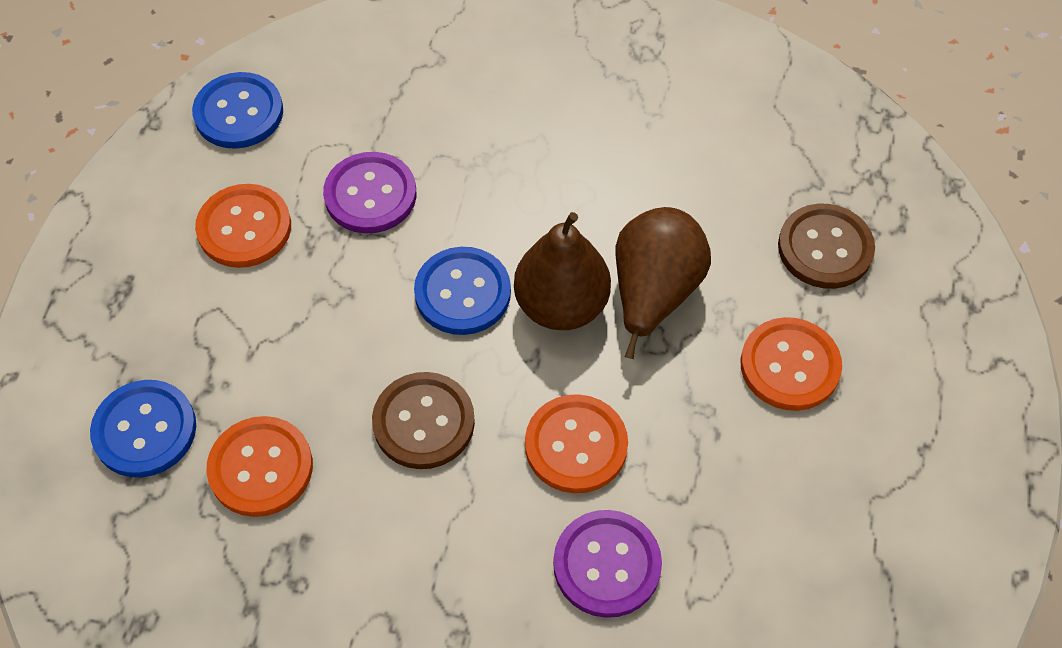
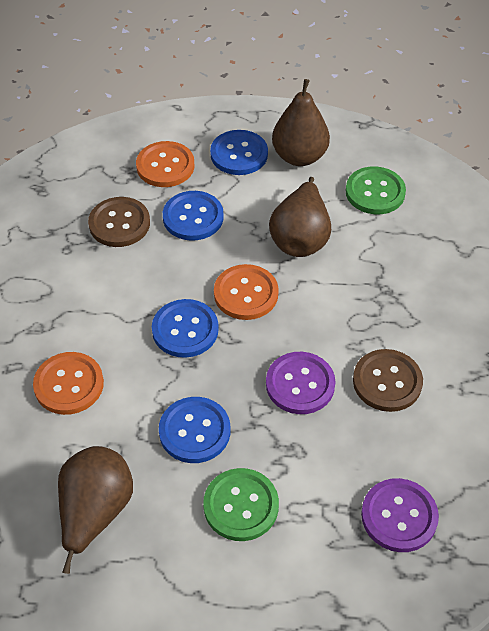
blue button: 3 -> 4
brown pear: 2 -> 3
green button: 0 -> 2
orange button: 4 -> 3

